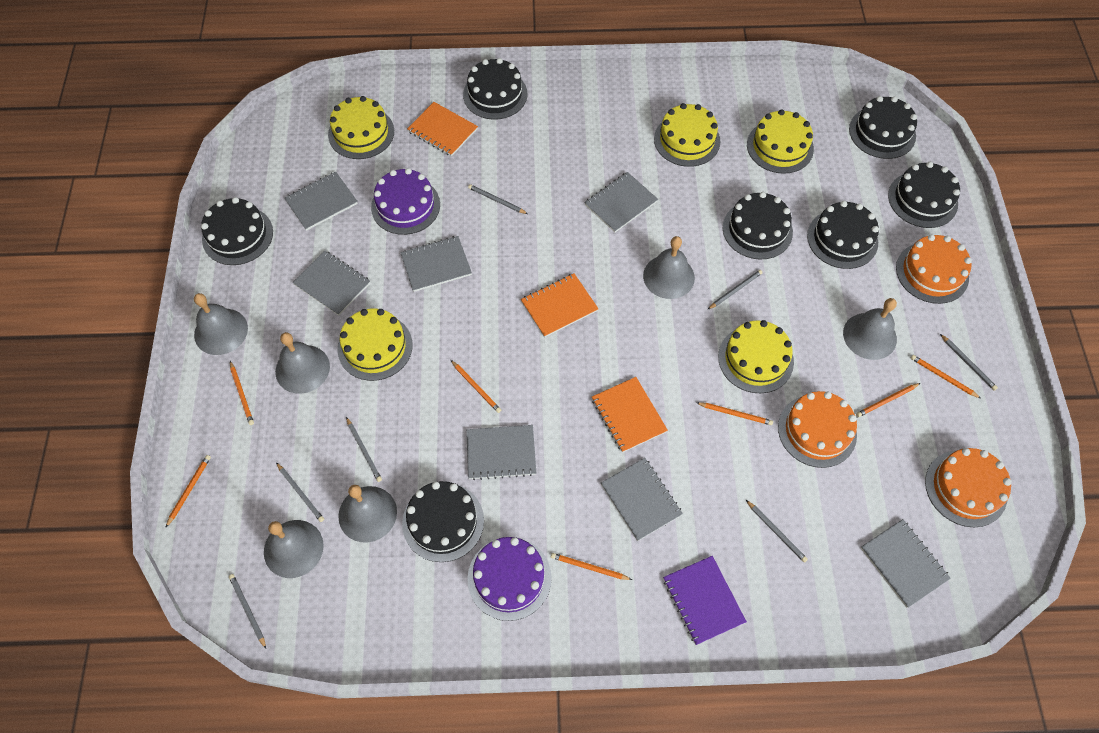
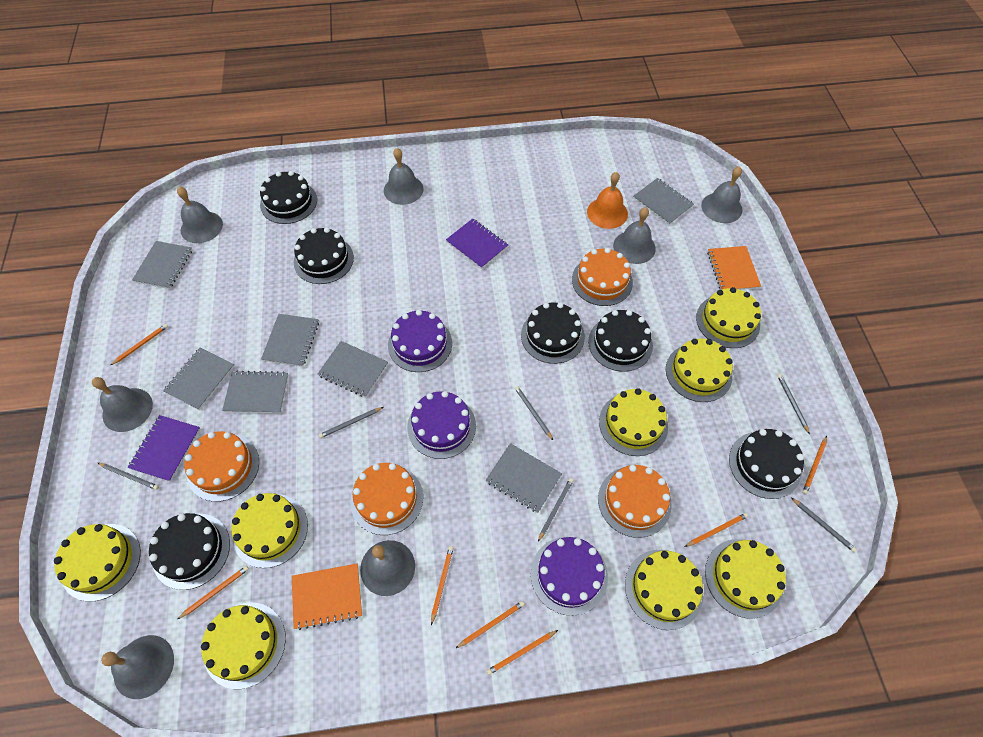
black cake: 7 -> 6
grey bell: 6 -> 7
grey pencil: 7 -> 6
orange bell: 0 -> 1
orange cake: 3 -> 4
orange notebook: 3 -> 2
purple cake: 2 -> 3
purple notebook: 1 -> 2
yellow cake: 5 -> 8

